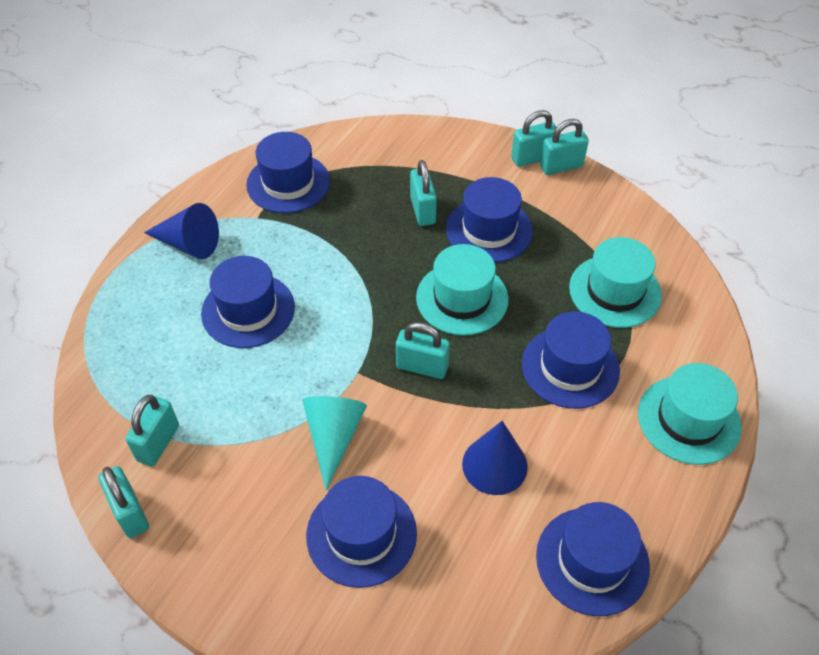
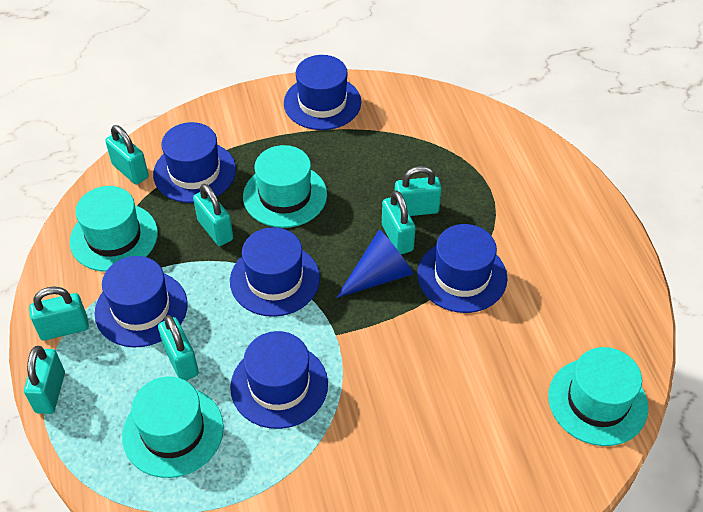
blue cone: 2 -> 1
turquoise cone: 1 -> 0
turquoise hat: 3 -> 4
turquoise padlock: 6 -> 7

